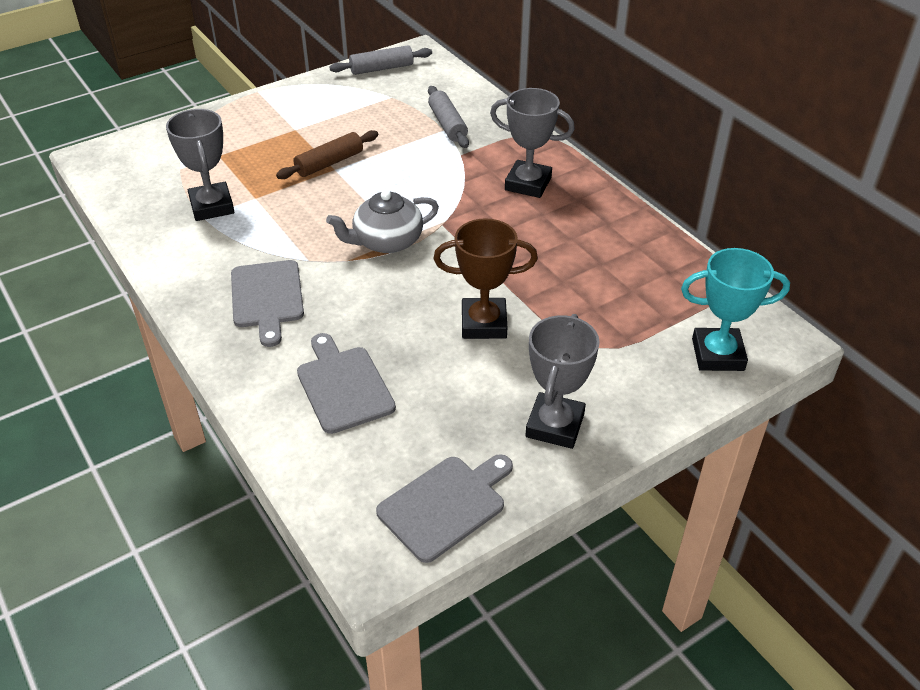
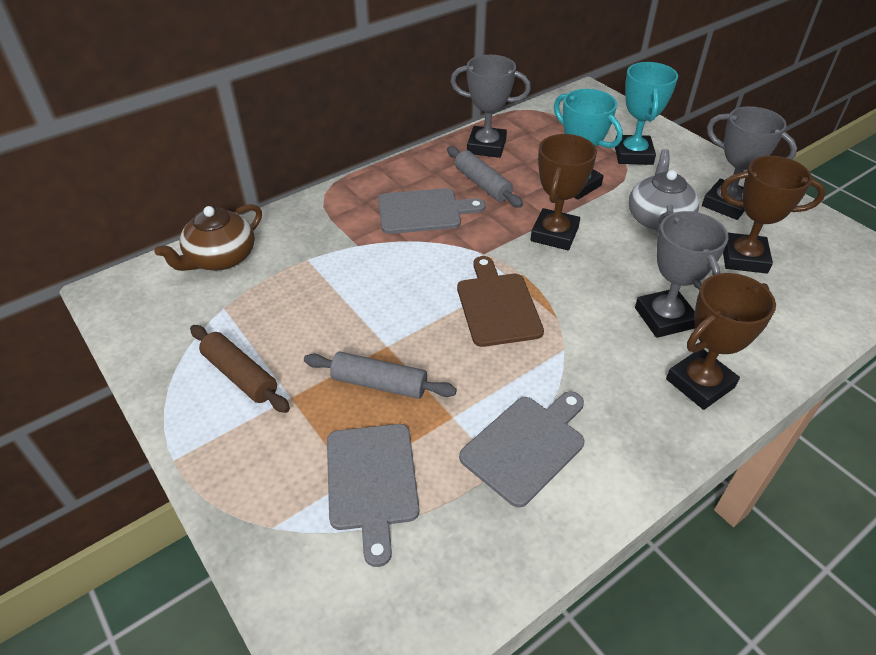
brown cutting board: 0 -> 1
brown teapot: 0 -> 1
brown trophy: 1 -> 3
turquoise trophy: 1 -> 2

